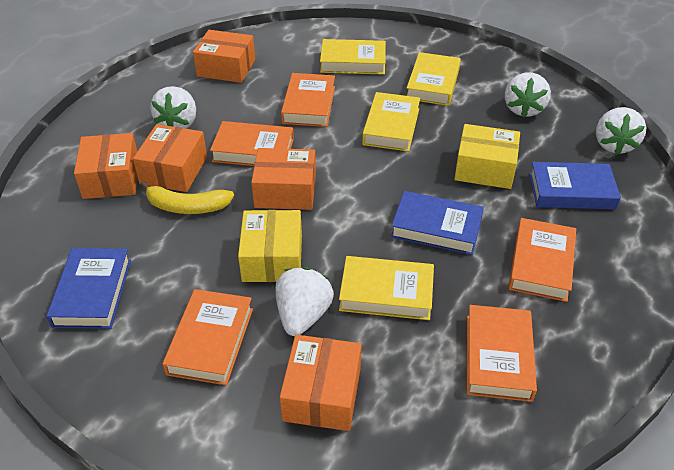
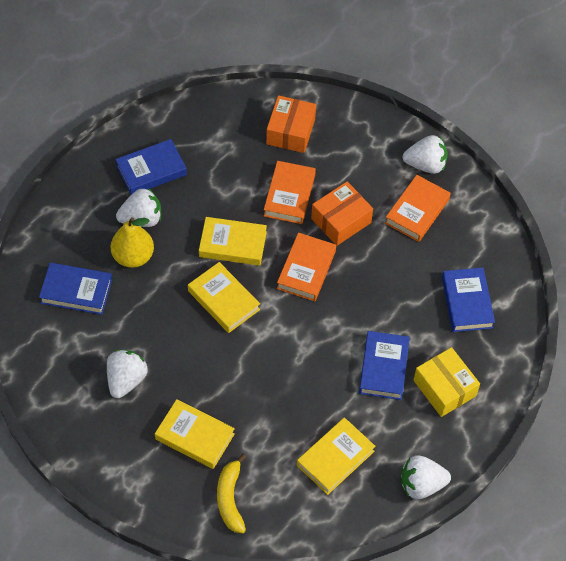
blue book: 3 -> 4
orange book: 5 -> 3
orange box: 5 -> 2
yellow box: 2 -> 1
yellow pear: 0 -> 1

